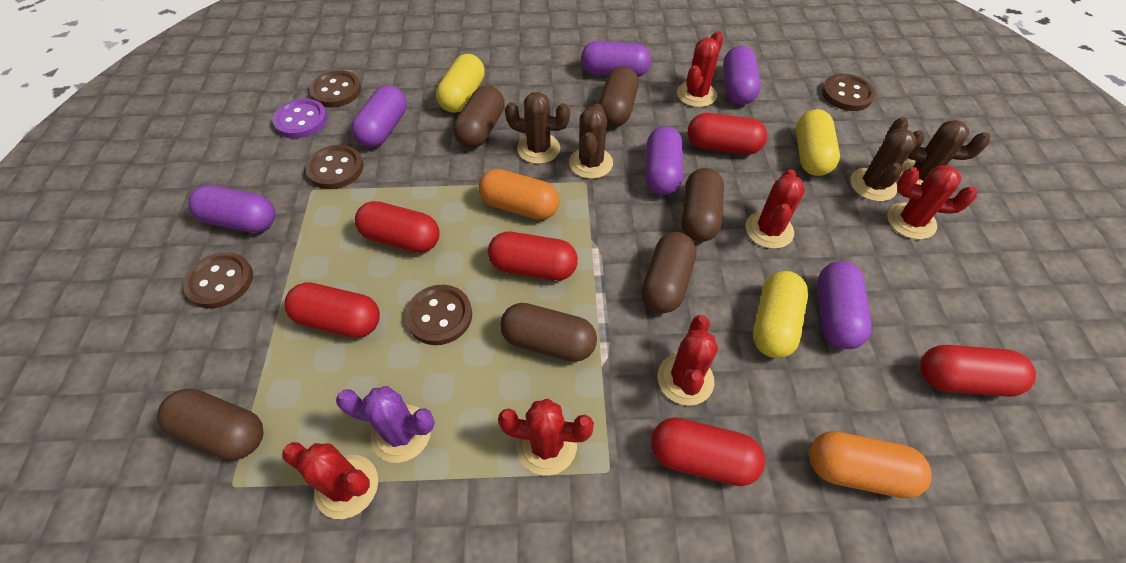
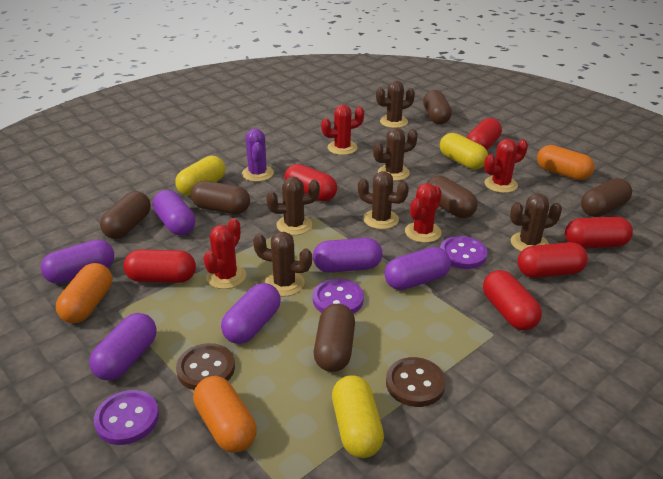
brown button: 5 -> 2
brown cactus: 4 -> 6
orange capsule: 2 -> 3
purple button: 1 -> 3
red cactus: 6 -> 4

